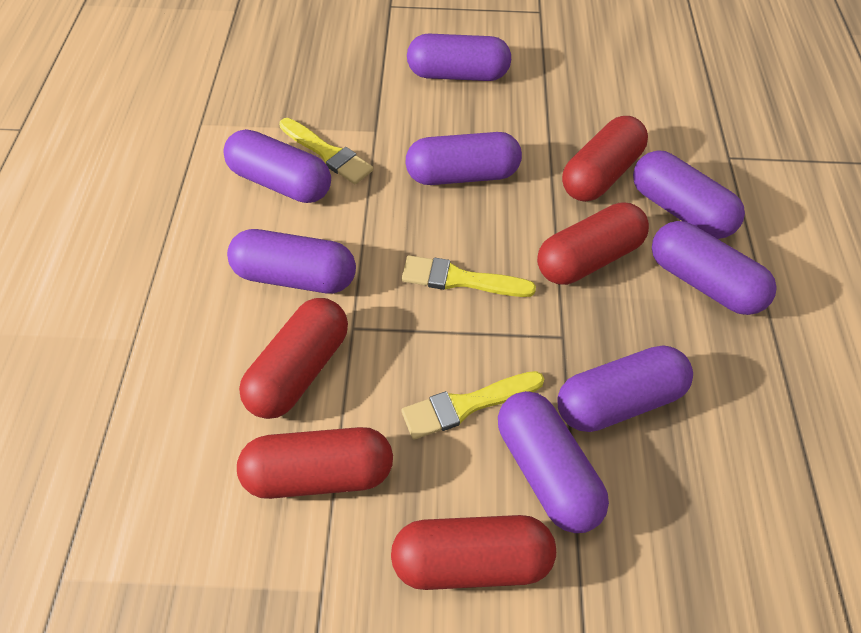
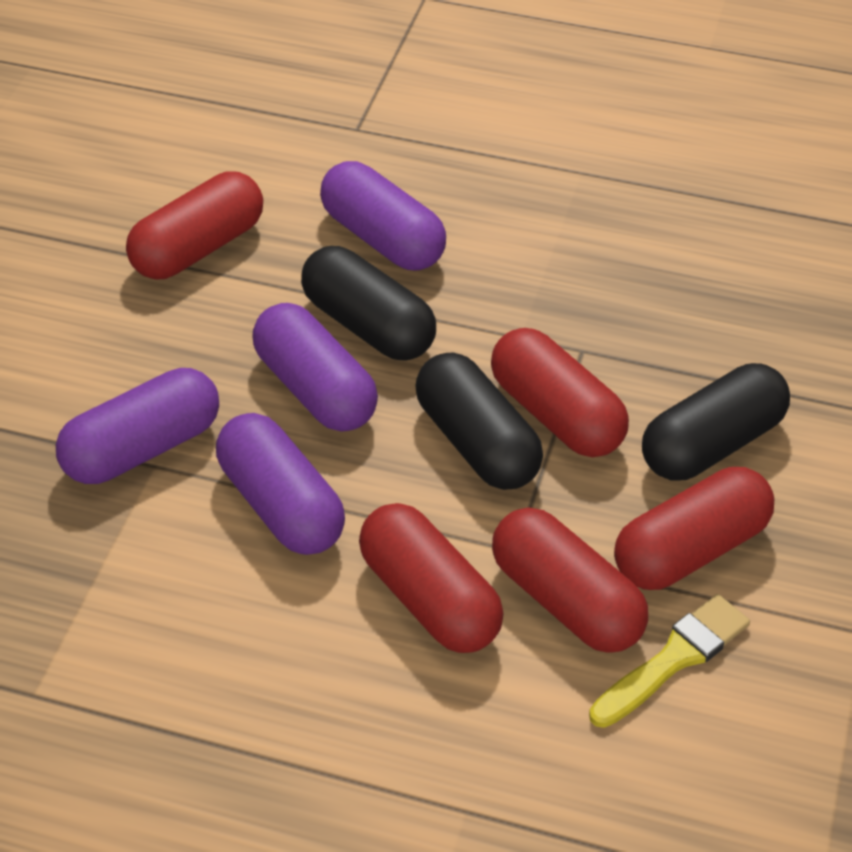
black capsule: 0 -> 3
purple capsule: 8 -> 4
yellow brush: 3 -> 1

